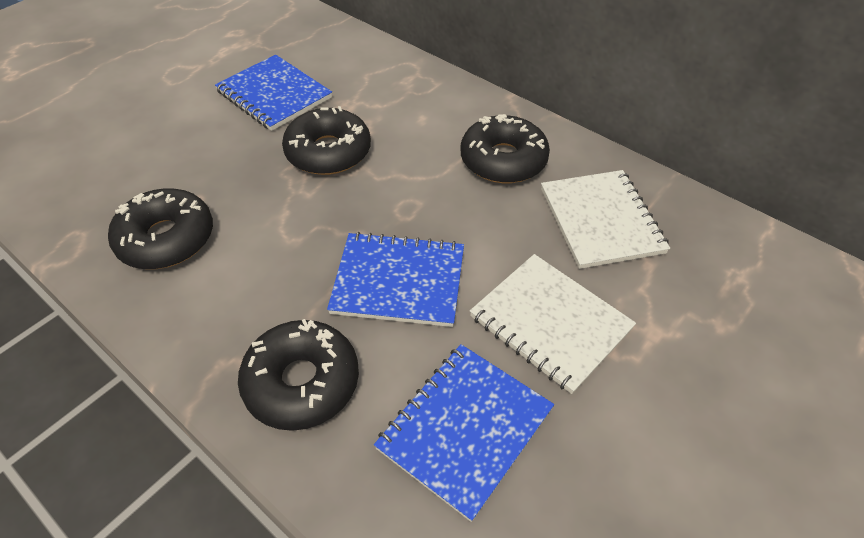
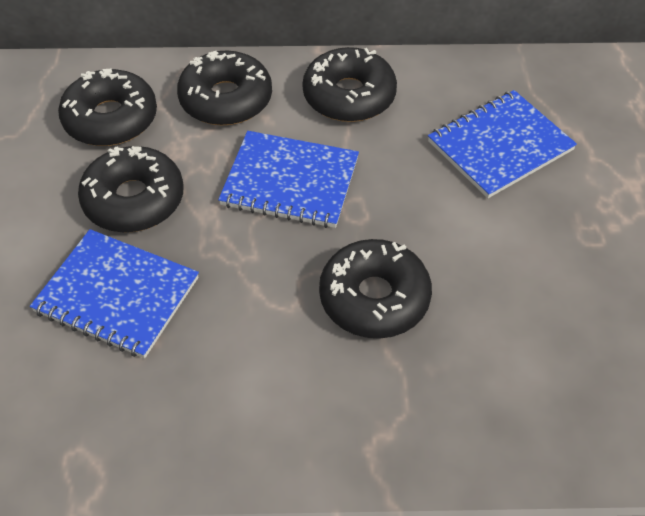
black donut: 4 -> 5
white notebook: 2 -> 0

